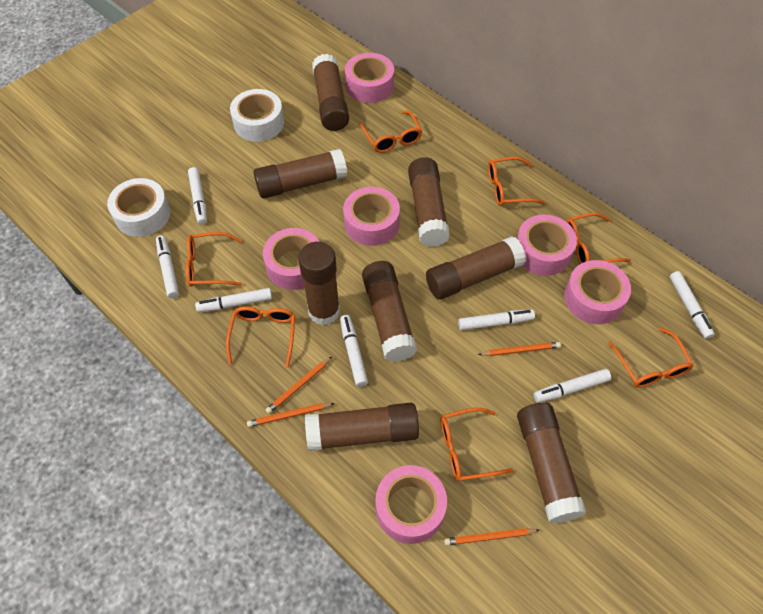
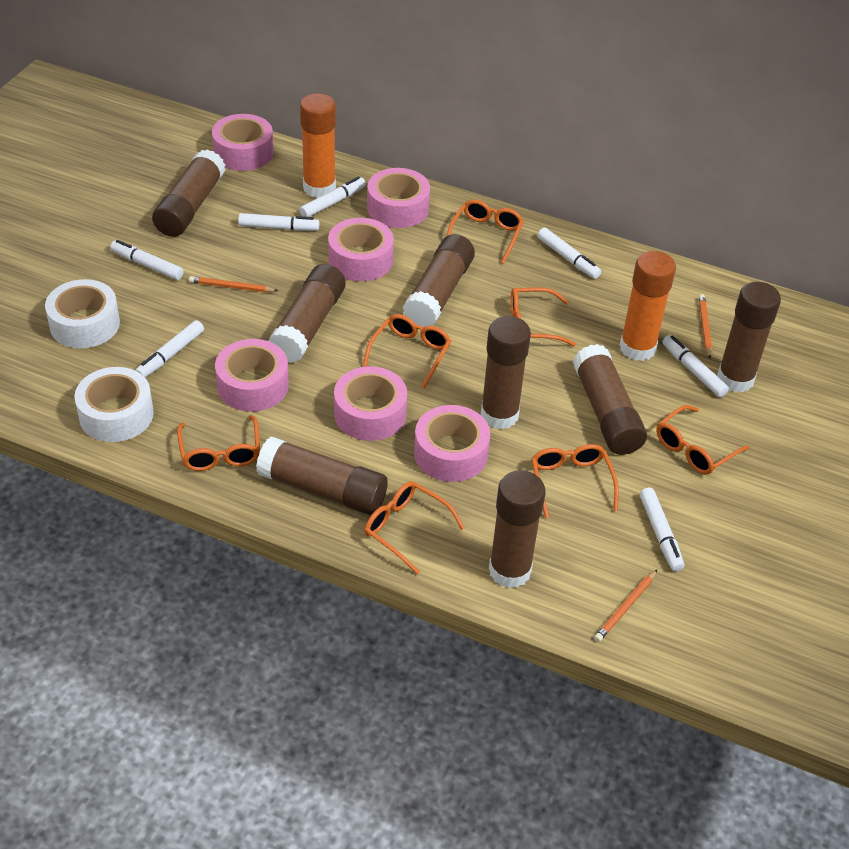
orange glue stick: 0 -> 2
orange pencil: 4 -> 3

